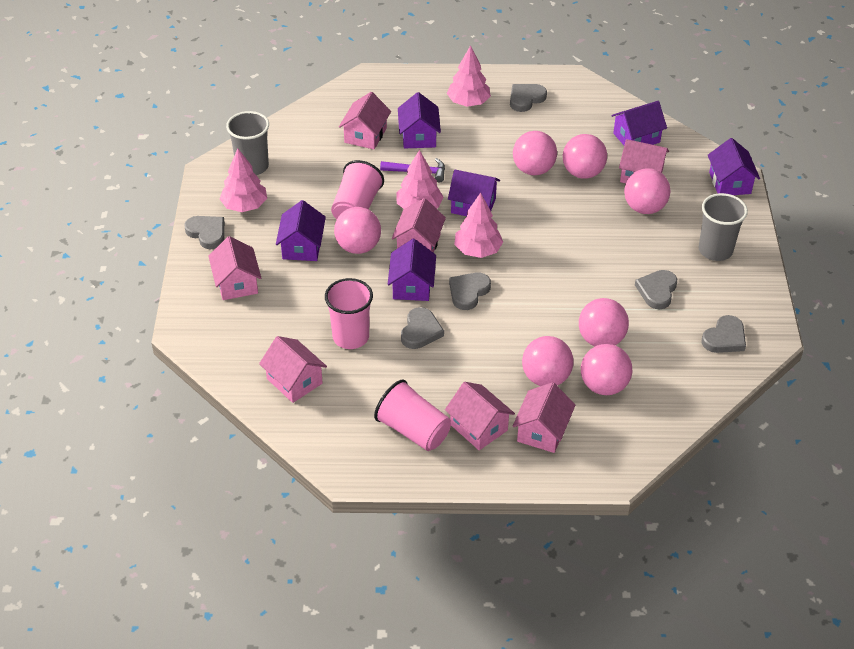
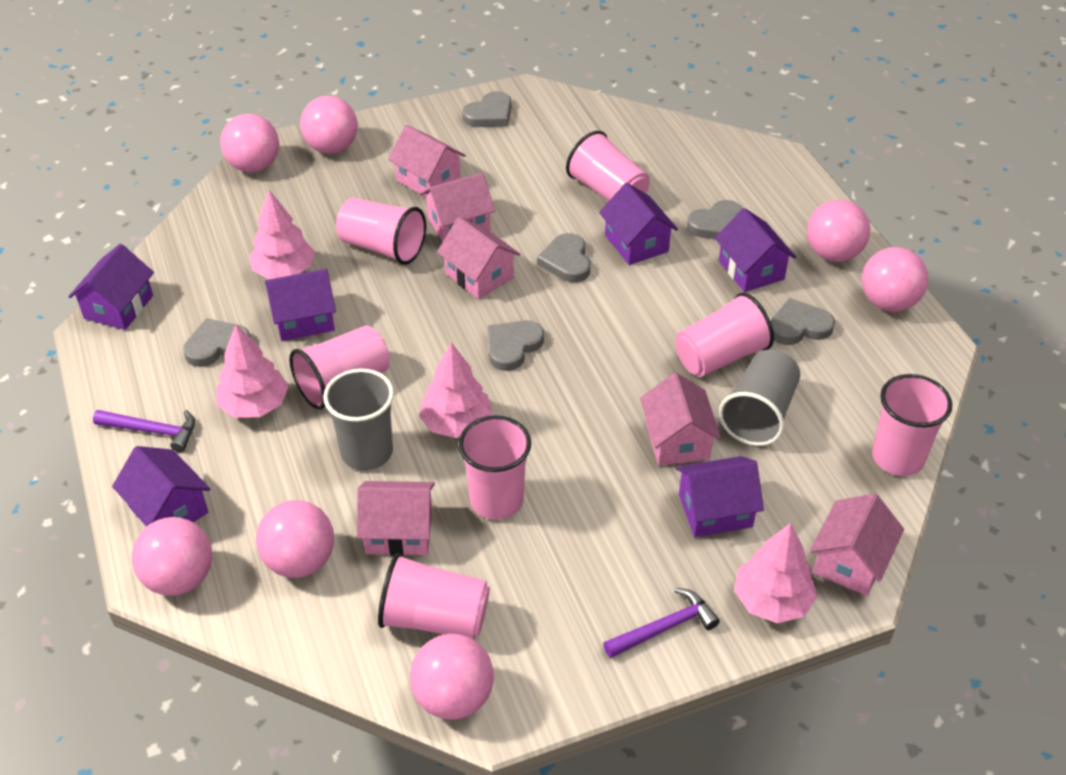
pink cup: 3 -> 7
pink house: 7 -> 6
purple hammer: 1 -> 2

